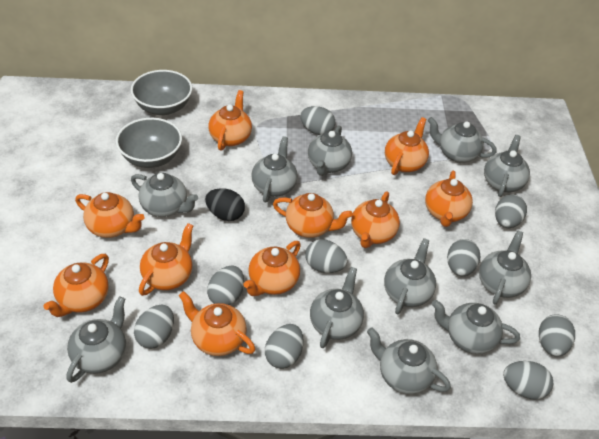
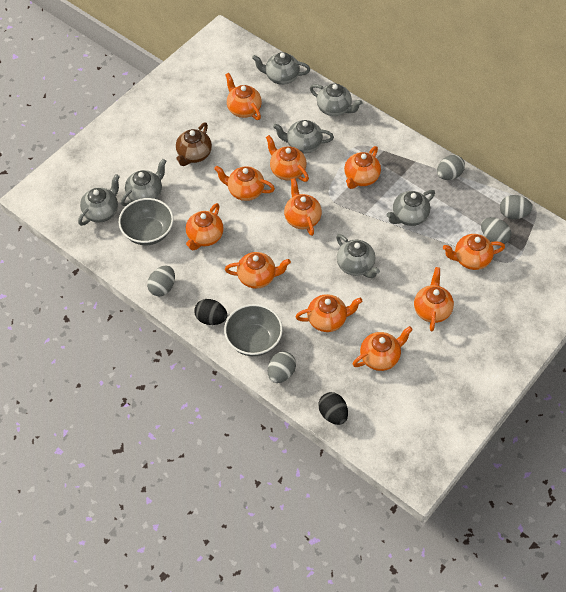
black egg: 1 -> 2
brown teapot: 0 -> 1
grey egg: 9 -> 5
grey teapot: 11 -> 7
orange teapot: 10 -> 11

